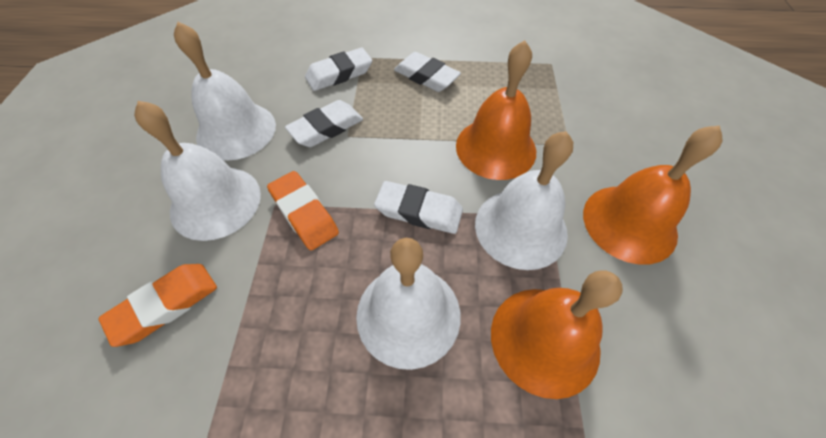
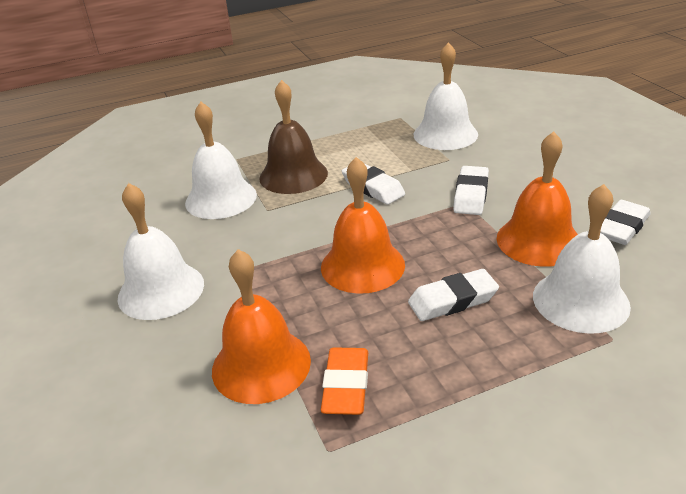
brown bell: 0 -> 1
orange eraser: 2 -> 1

